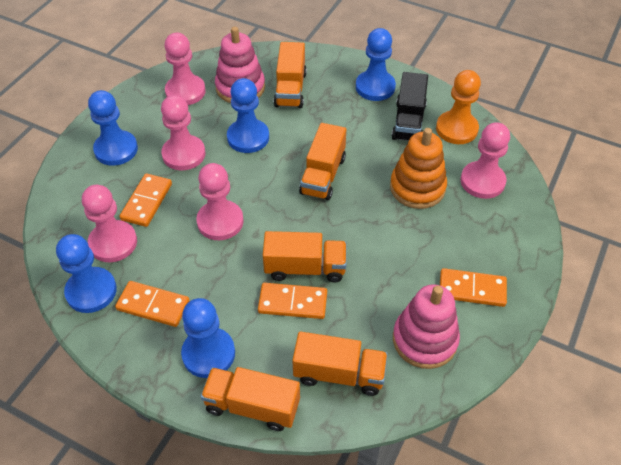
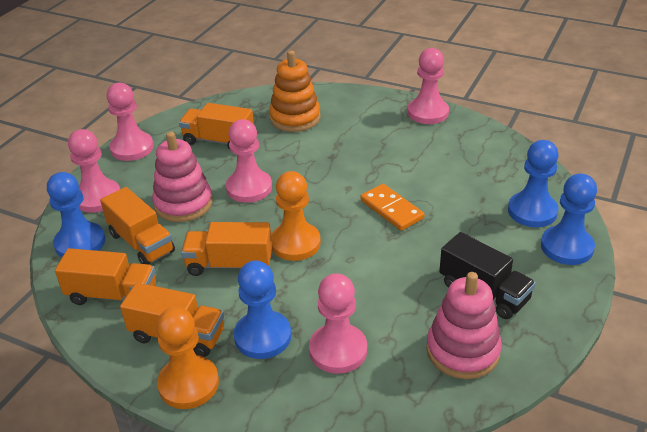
blue pawn: 5 -> 4
orange domino: 4 -> 1
orange pawn: 1 -> 2

